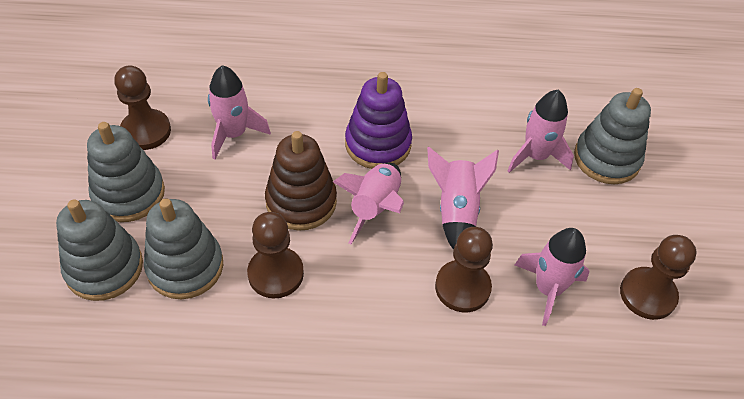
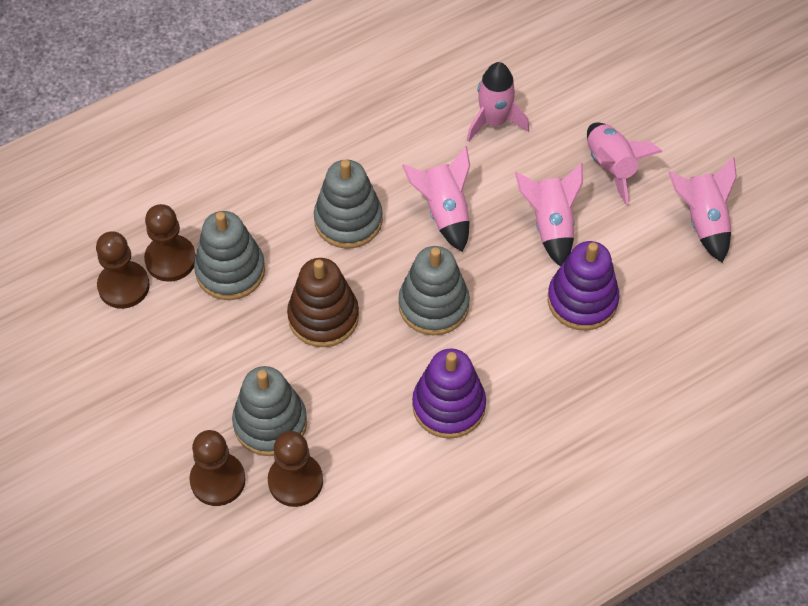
purple stacking toy: 1 -> 2

